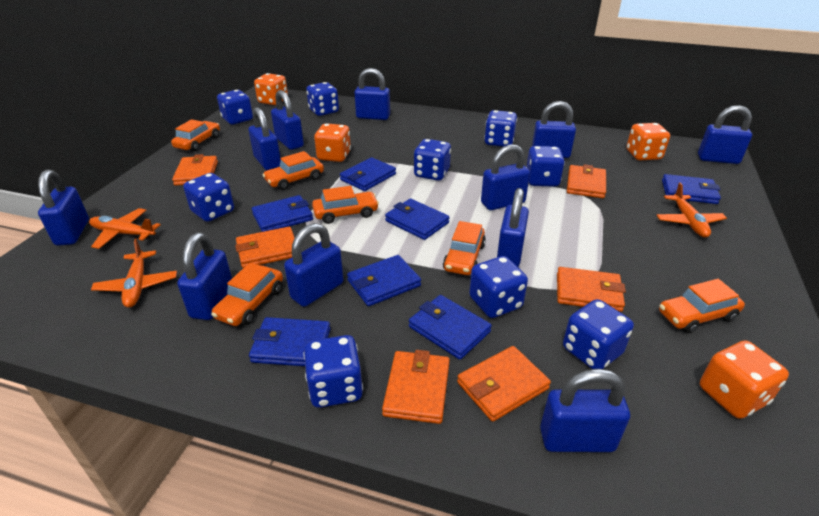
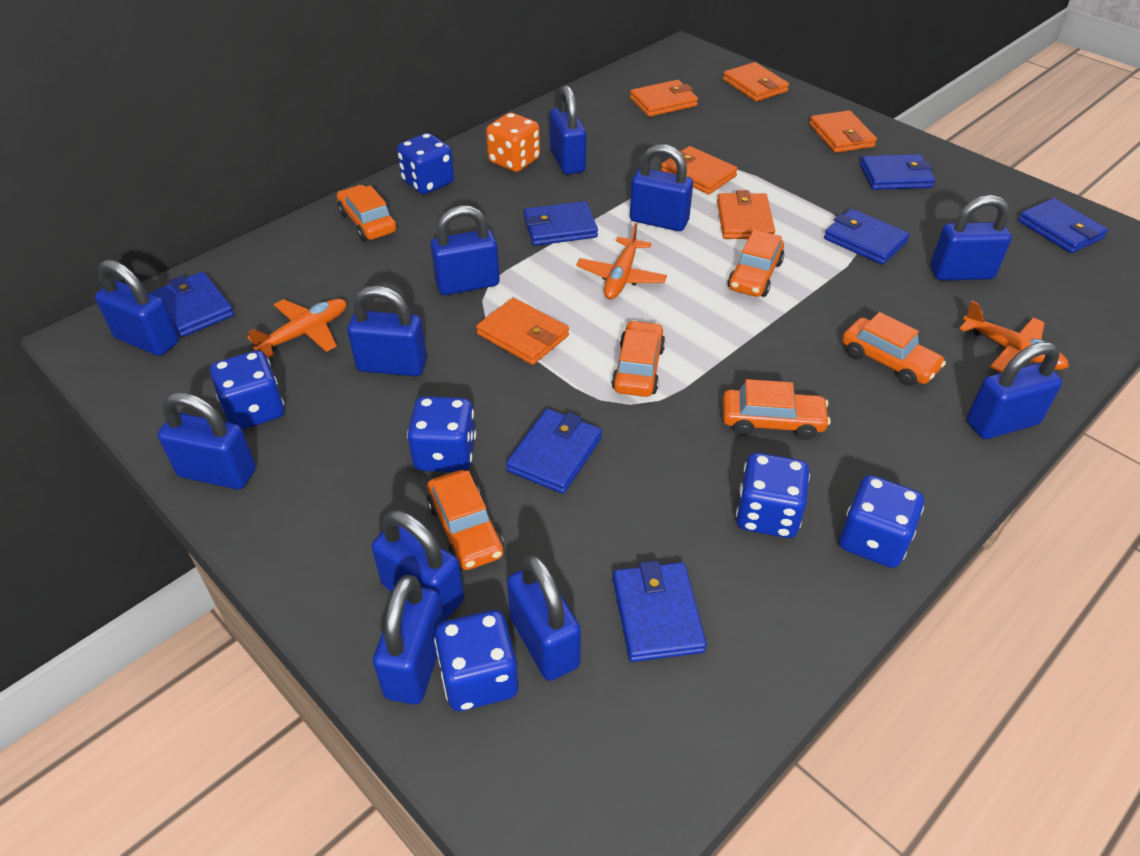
blue dice: 9 -> 6
orange dice: 4 -> 1

